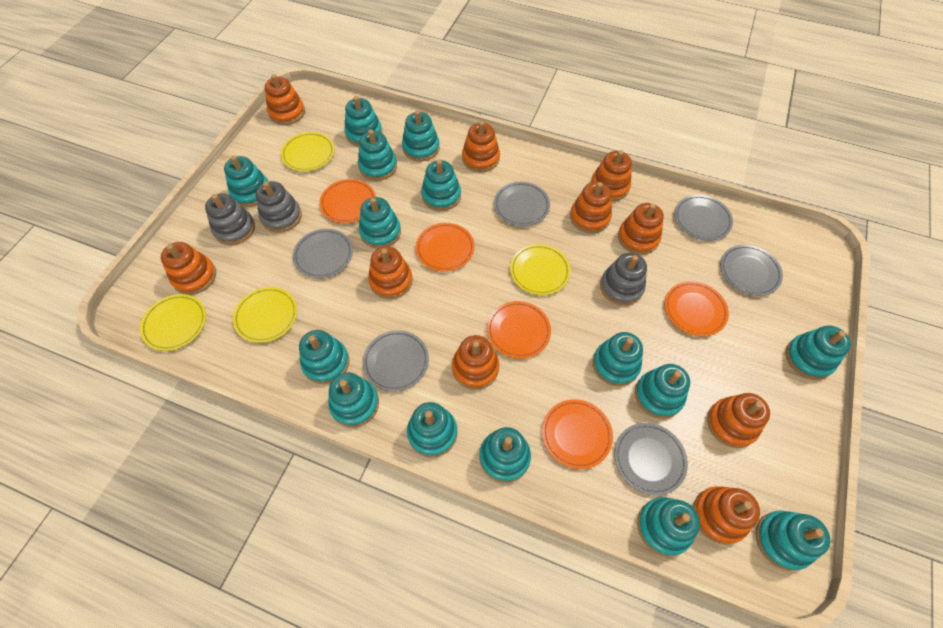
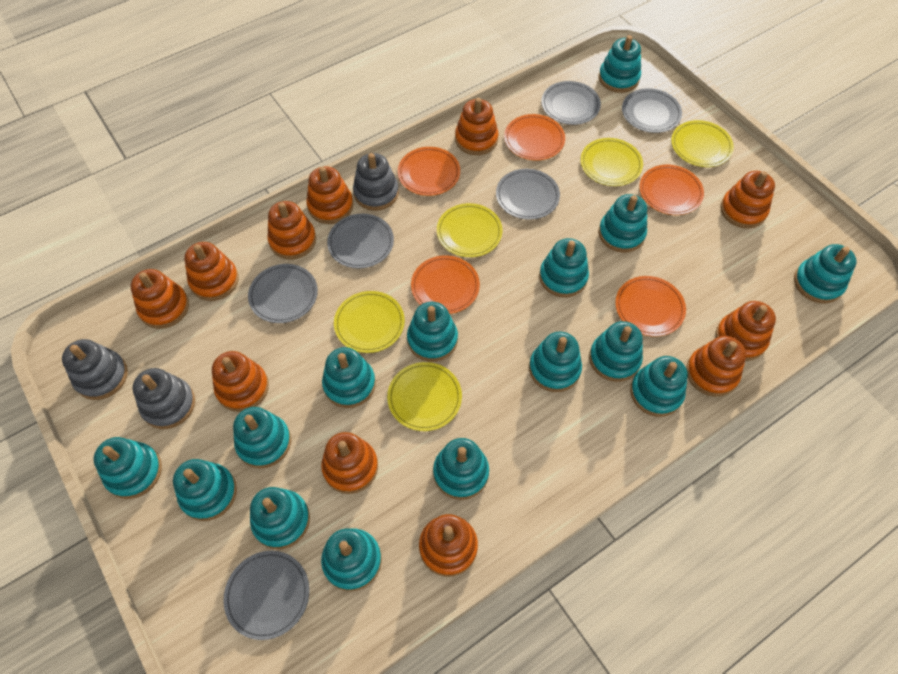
orange stacking toy: 10 -> 11
yellow plate: 4 -> 5

